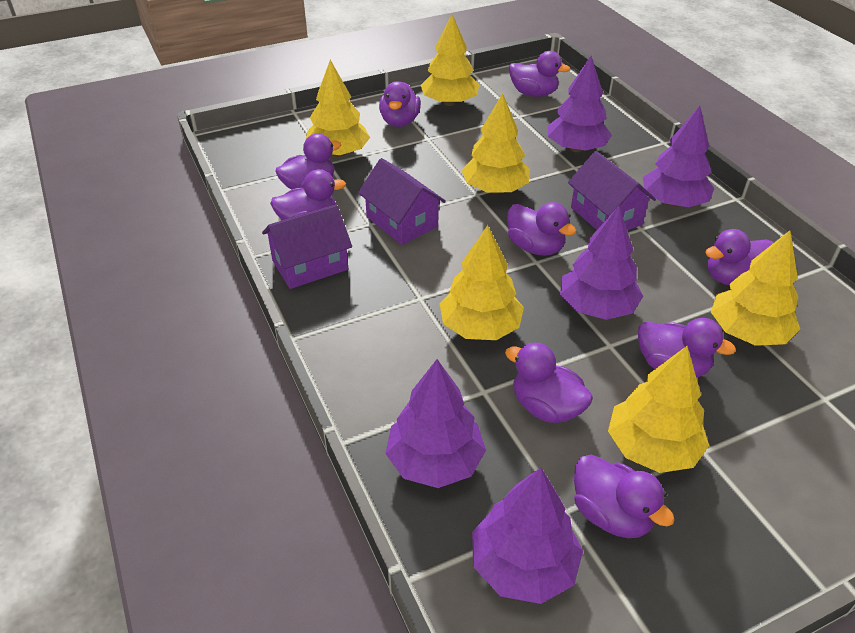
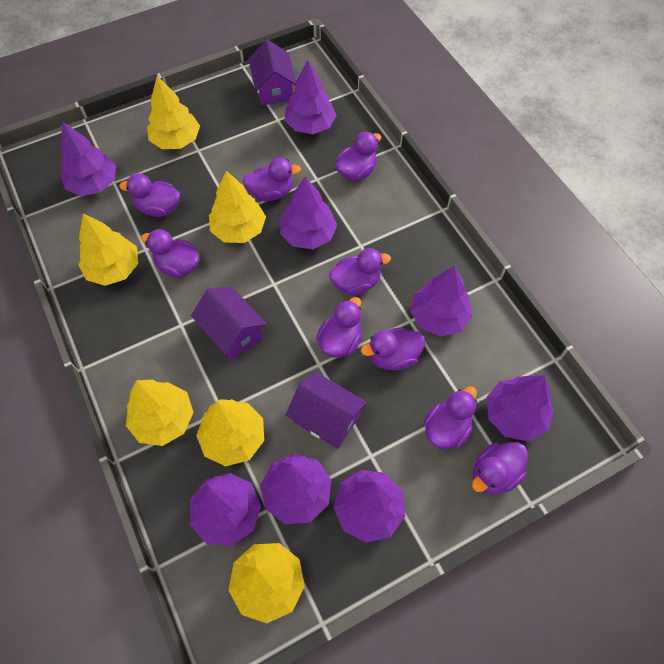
purple tree: 5 -> 8

